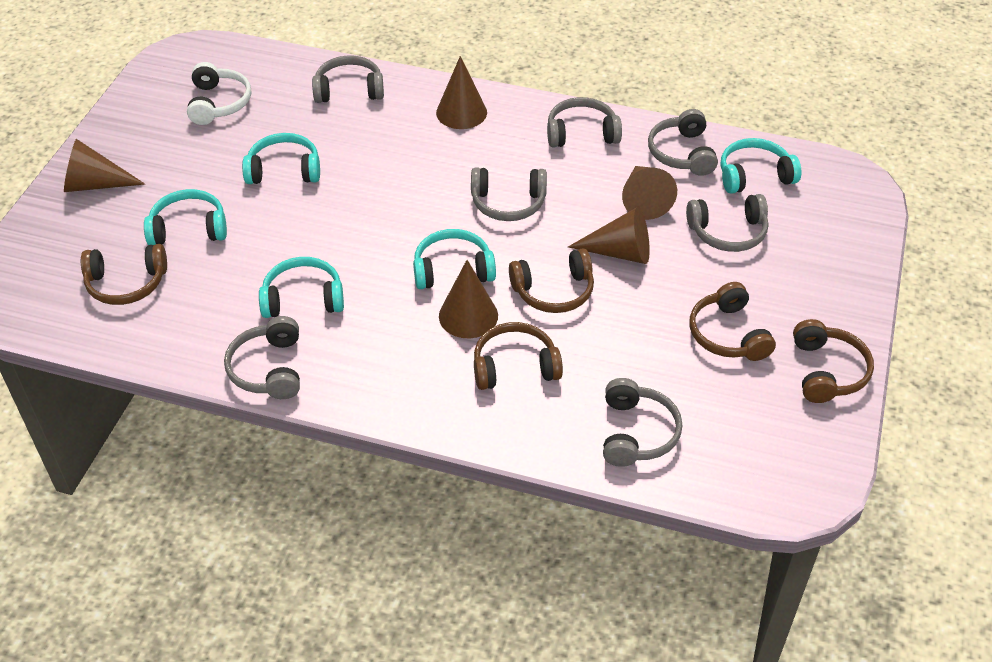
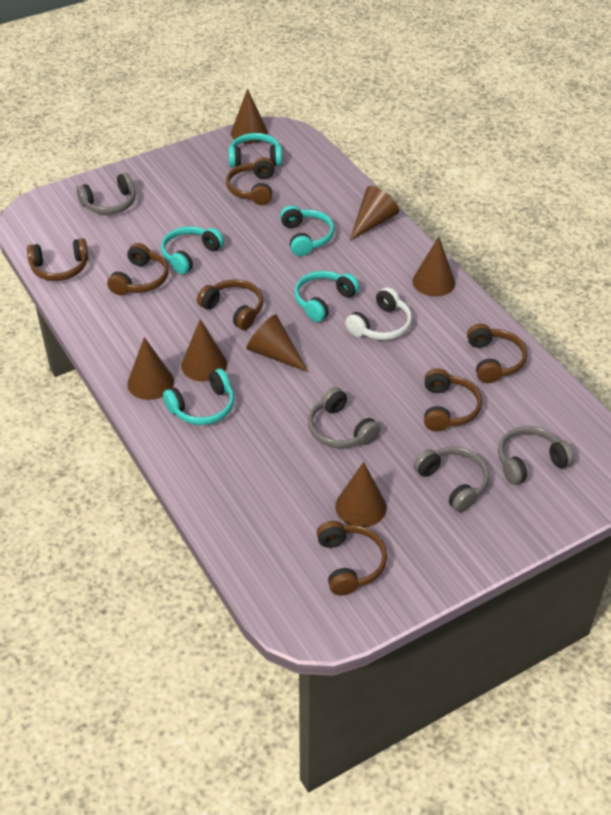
brown cone: 5 -> 7
brown headphones: 5 -> 7
grey headphones: 7 -> 4

